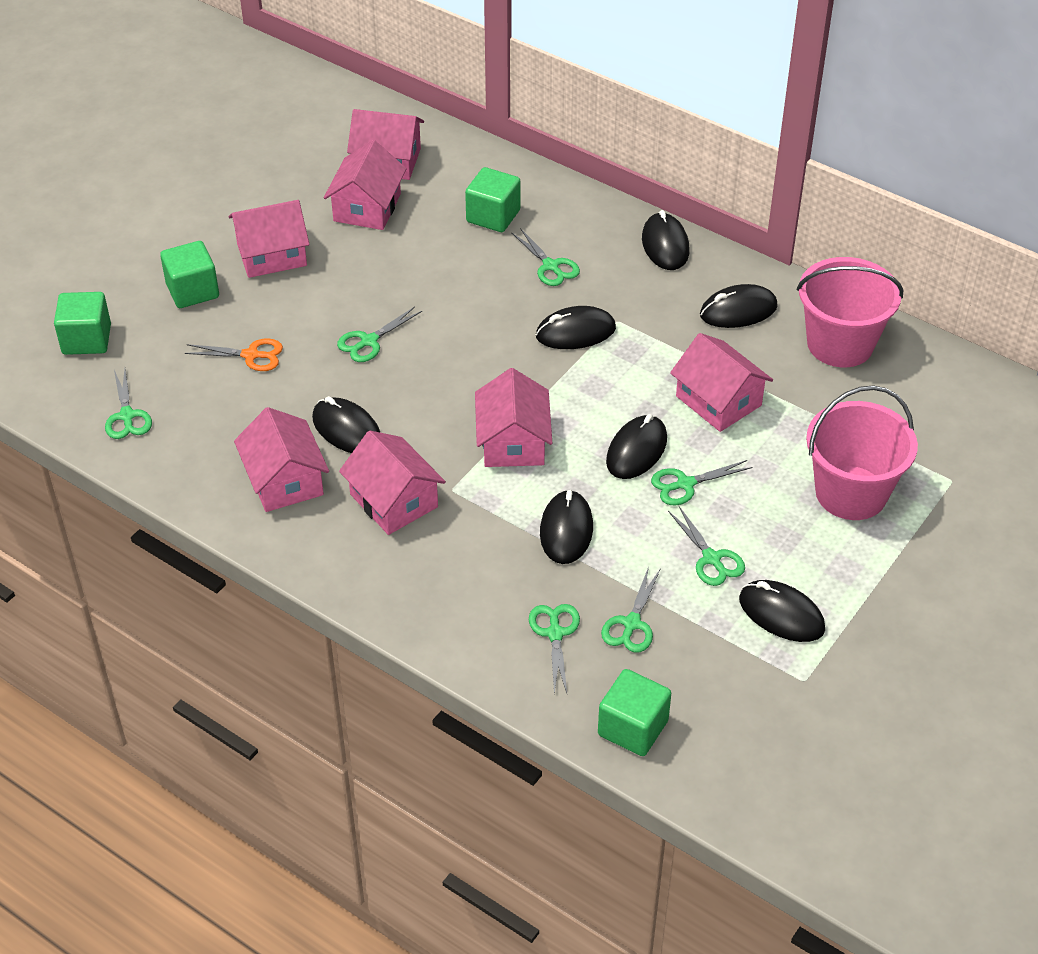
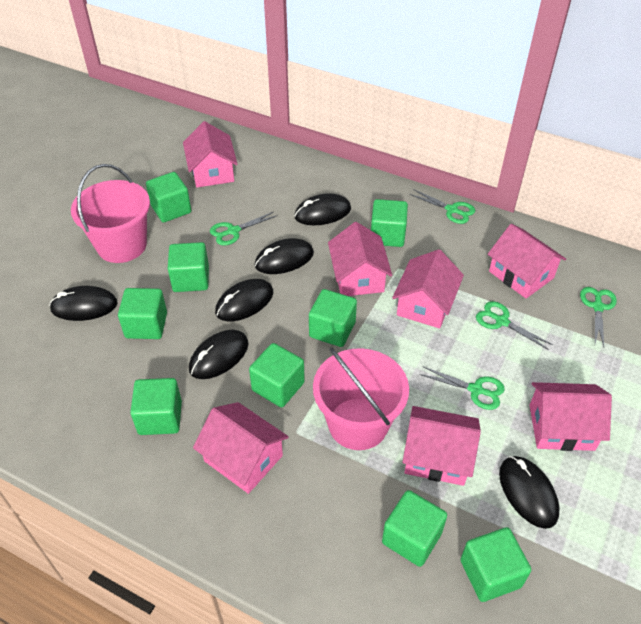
black mouse: 7 -> 6
green cube: 4 -> 9
green scissors: 7 -> 5
orange scissors: 1 -> 0

